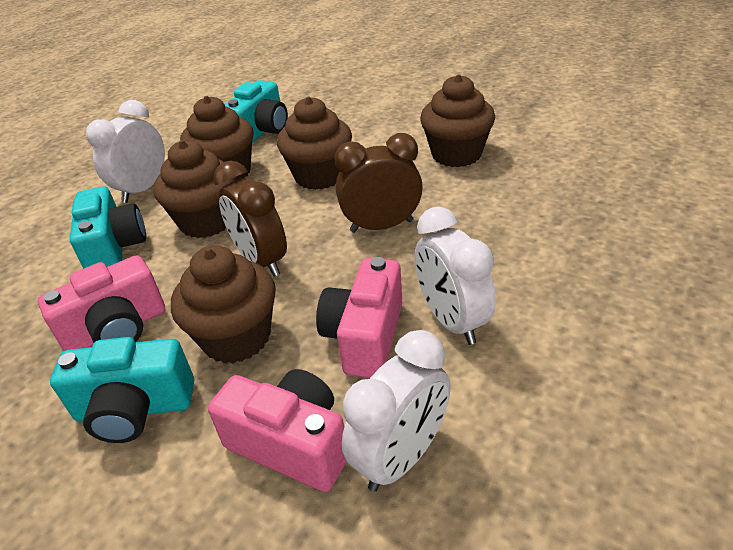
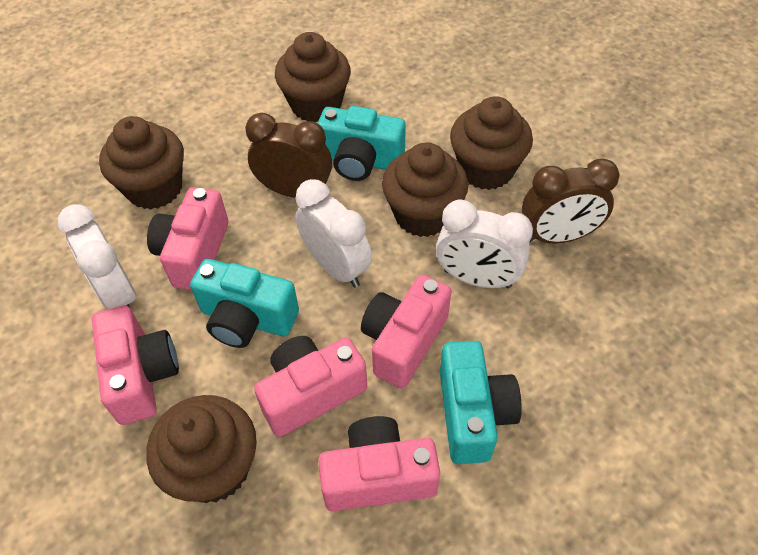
pink camera: 3 -> 5

